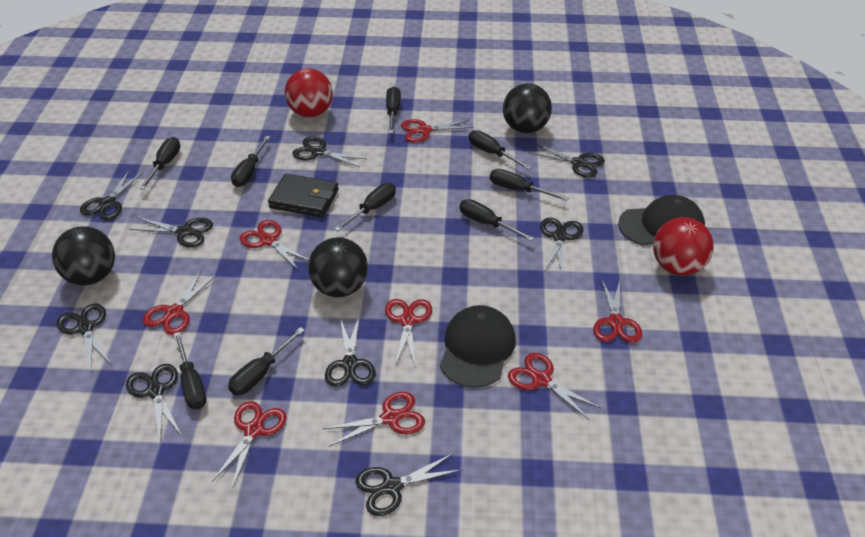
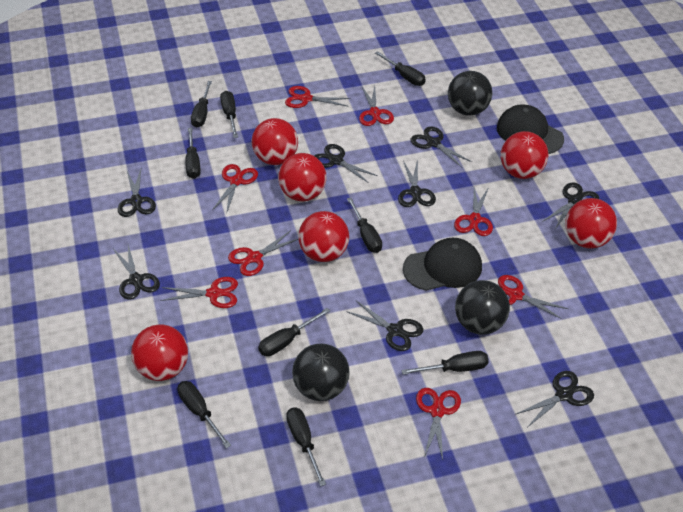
black scissors: 9 -> 8
black wallet: 1 -> 0
red ball: 2 -> 6

